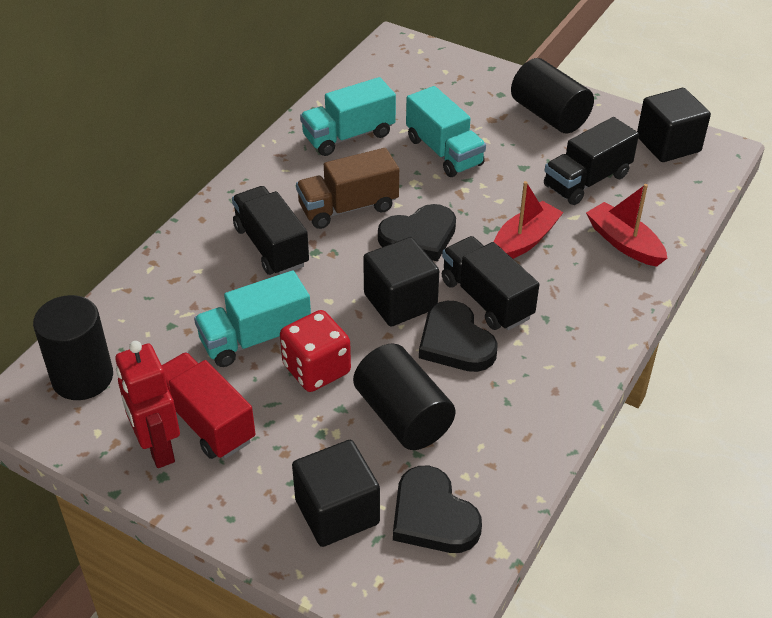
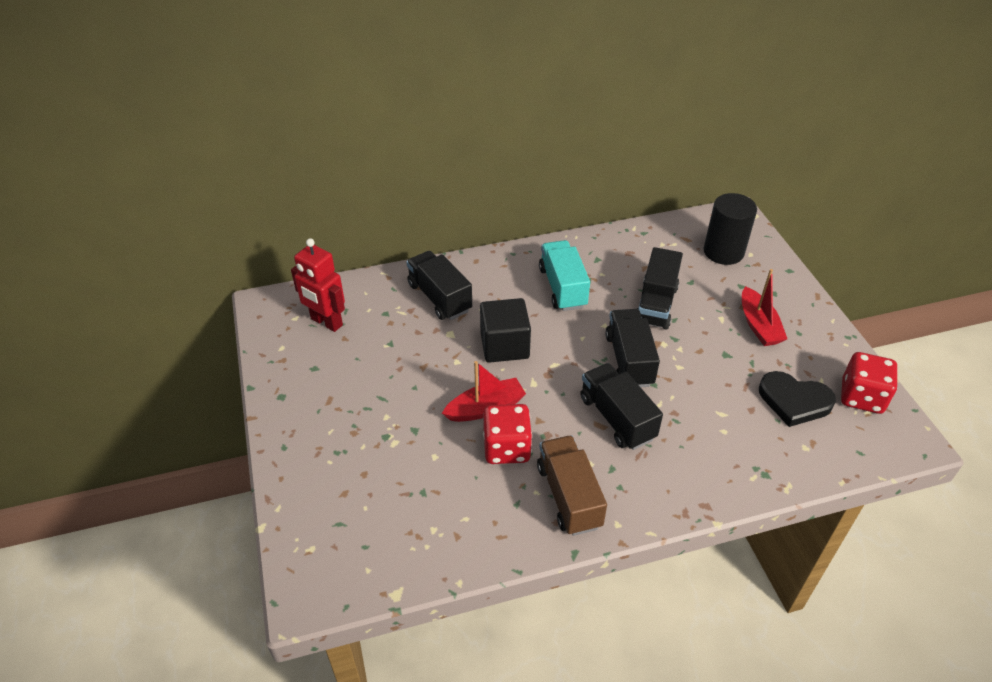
black cube: 3 -> 1
black cylinder: 3 -> 1
black heart: 3 -> 1
black truck: 3 -> 4
red dice: 1 -> 2
red truck: 1 -> 0
turquoise truck: 3 -> 1

